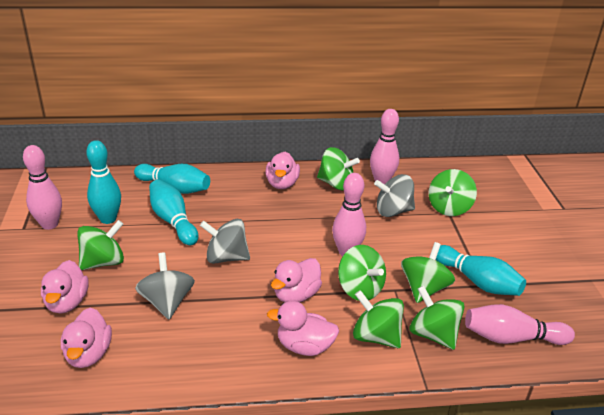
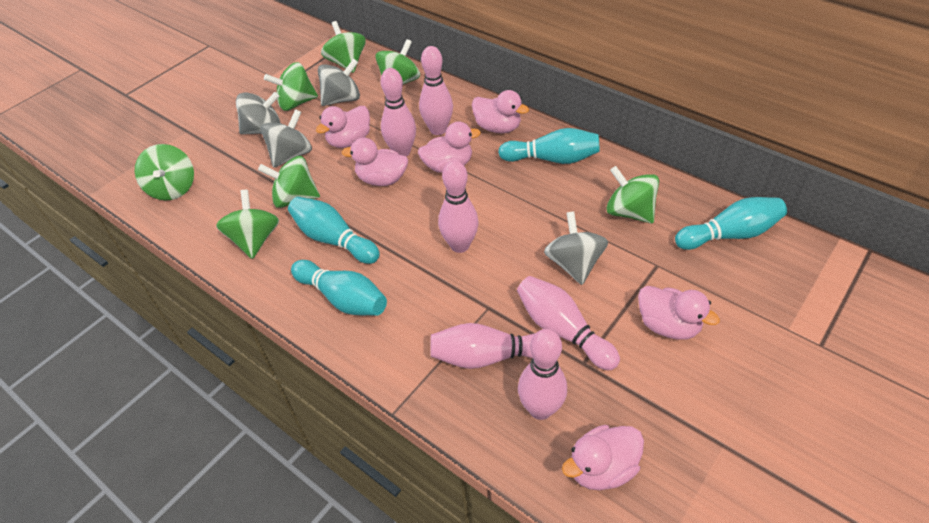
grey spinning top: 3 -> 4
pink bowling pin: 4 -> 6
pink duck: 5 -> 6

